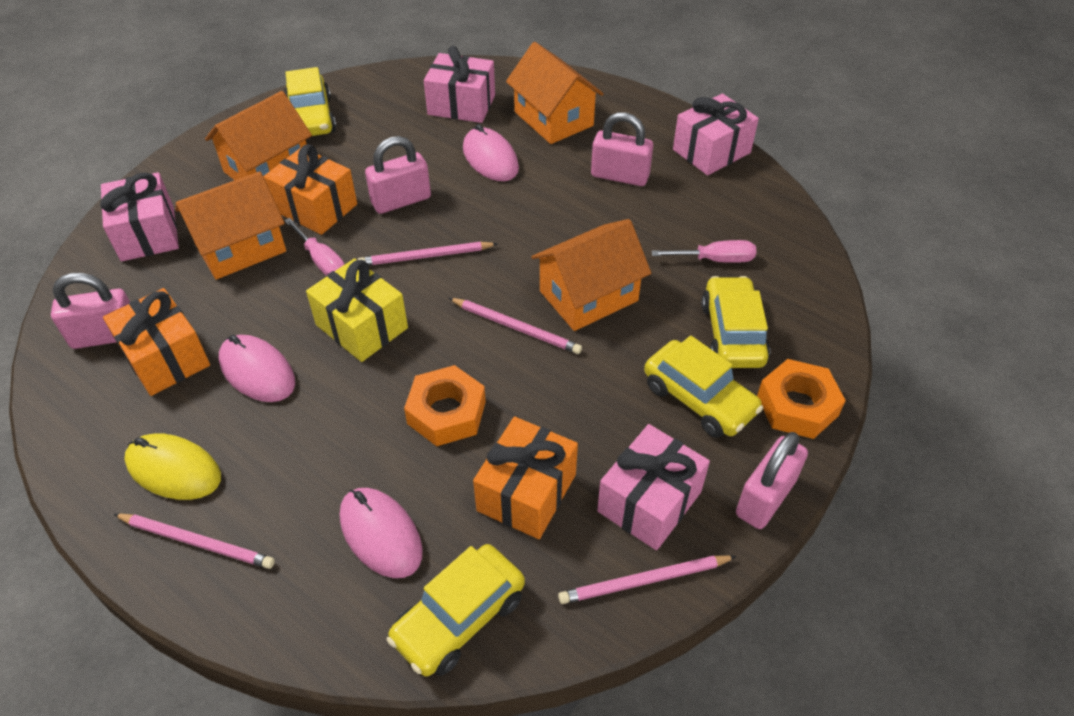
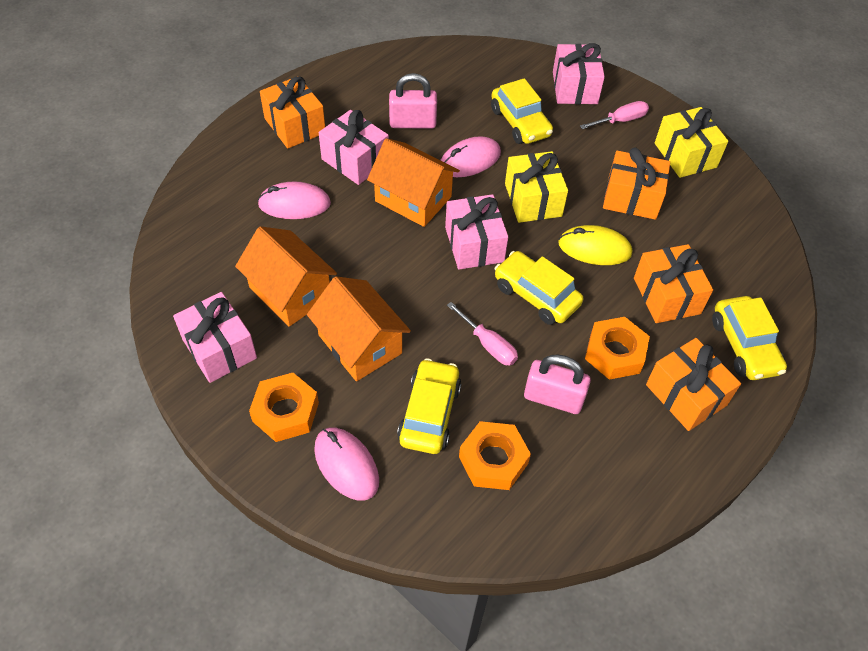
orange gift: 3 -> 4
orange house: 4 -> 3
orange nut: 2 -> 3
pink padlock: 4 -> 2
pink pencil: 4 -> 0
yellow gift: 1 -> 2

